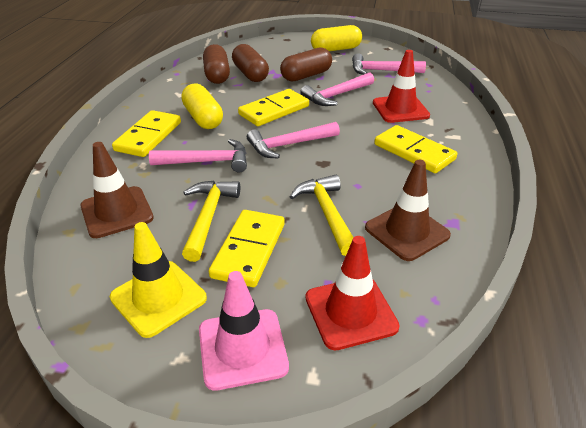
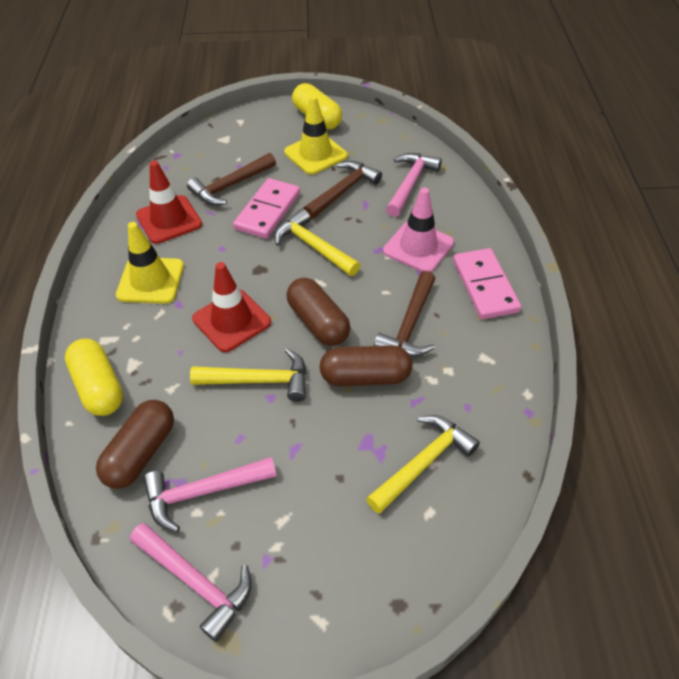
brown hammer: 0 -> 3
brown traffic cone: 2 -> 0
pink domino: 0 -> 2
pink hammer: 4 -> 3
yellow domino: 4 -> 0
yellow hammer: 2 -> 3
yellow traffic cone: 1 -> 2

